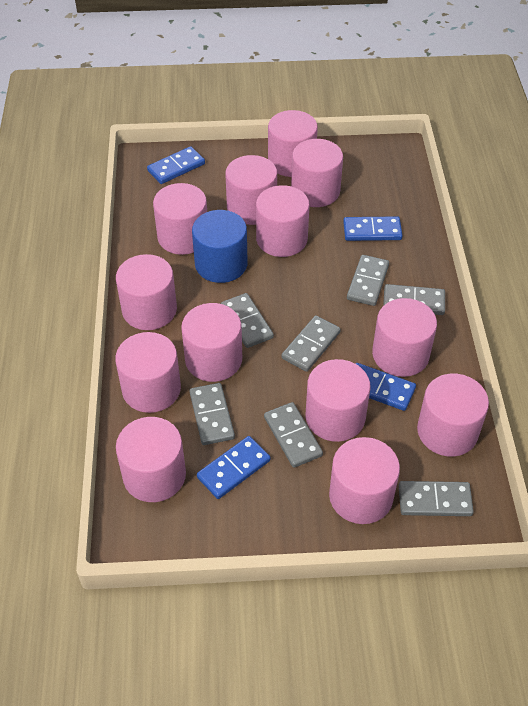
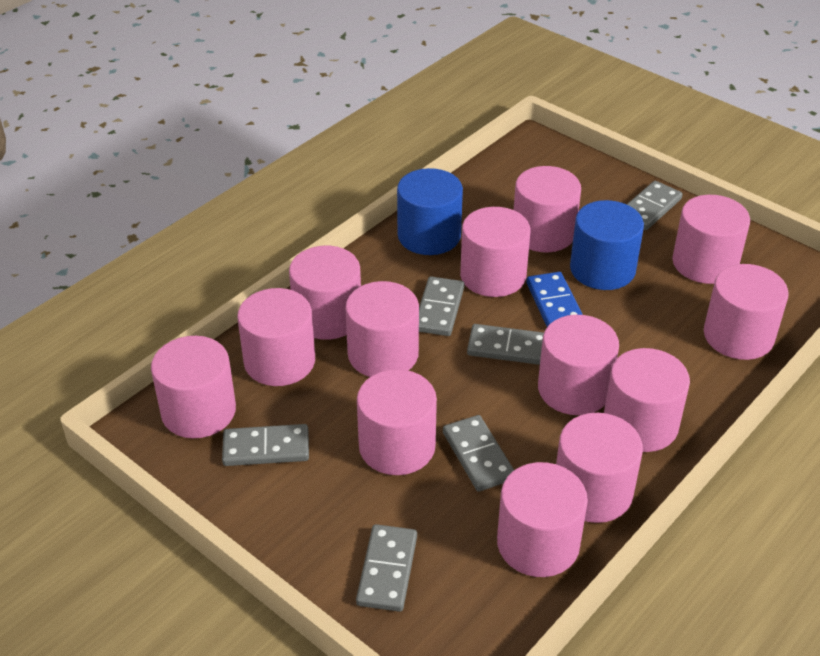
blue cylinder: 1 -> 2
blue domino: 4 -> 1
grey domino: 7 -> 6

